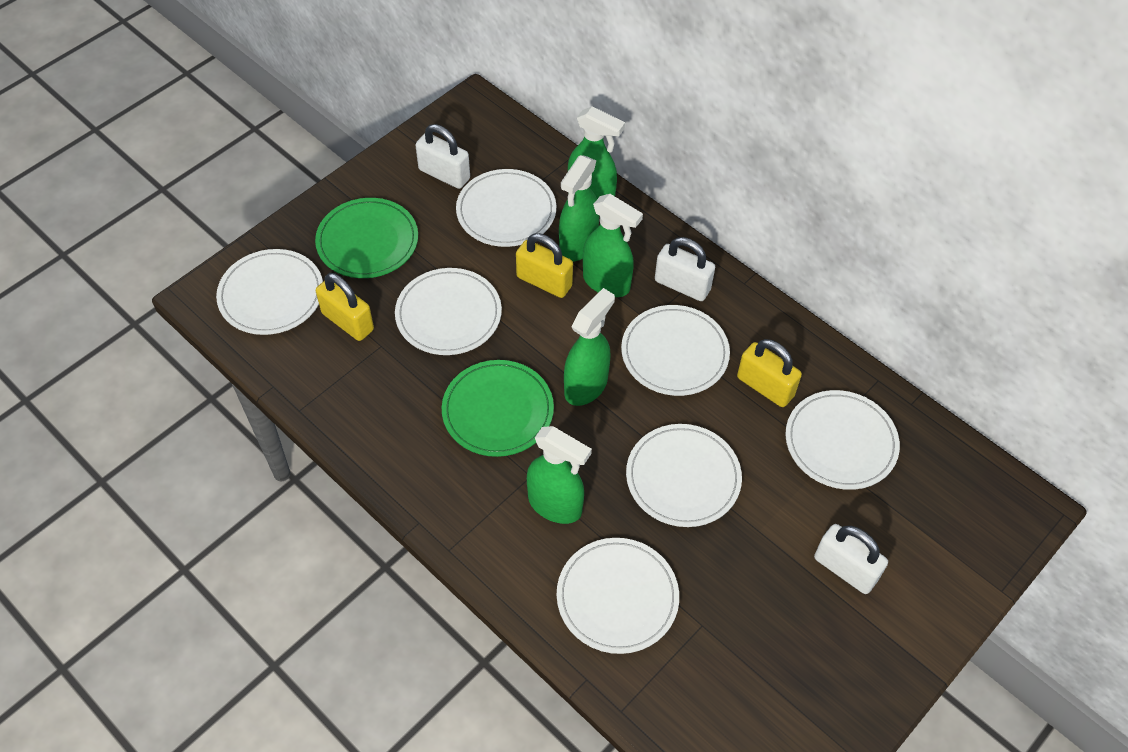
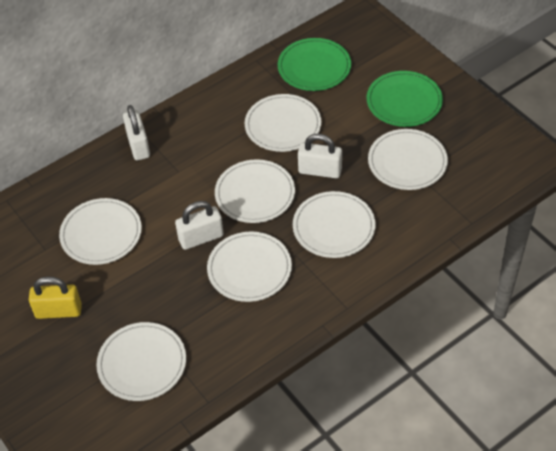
green spray bottle: 5 -> 0
yellow padlock: 3 -> 1

